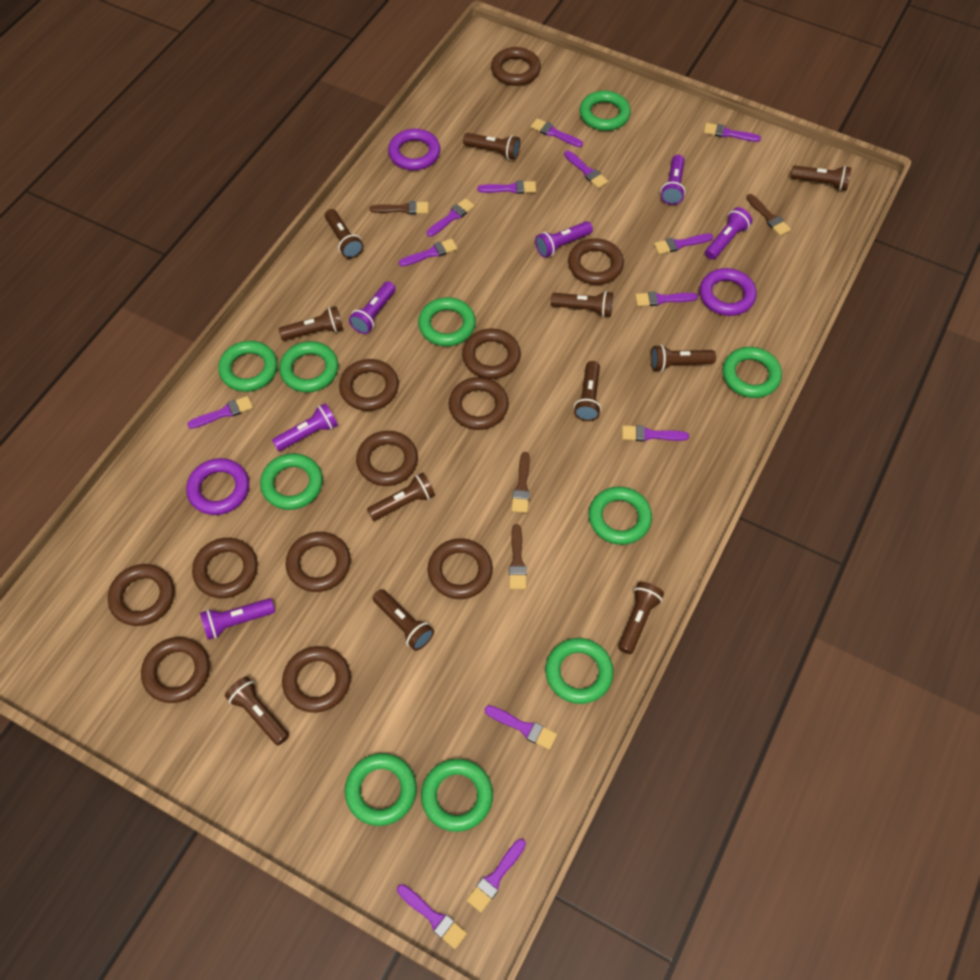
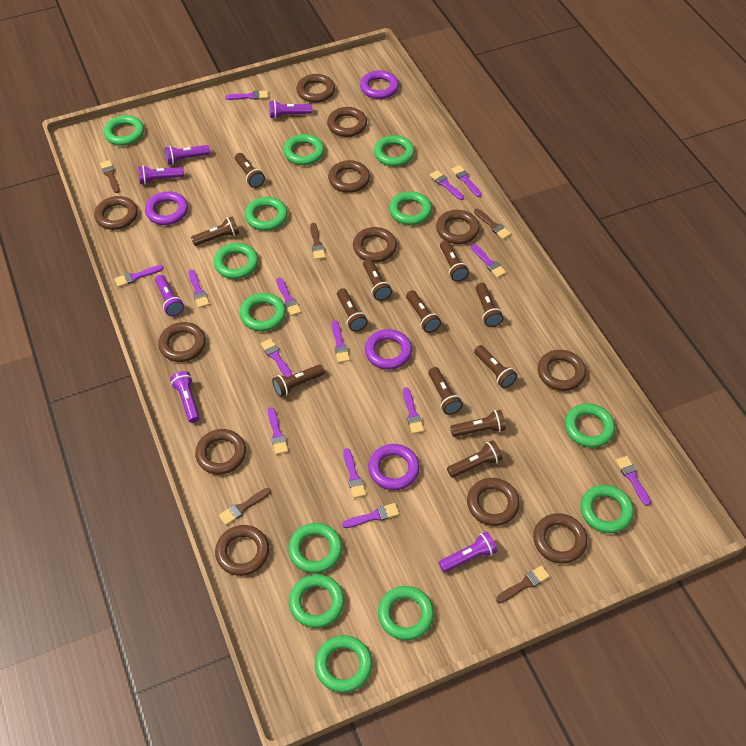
brown brush: 4 -> 5
brown flashlight: 11 -> 12
green ring: 10 -> 13
purple brush: 13 -> 14
purple ring: 3 -> 4

